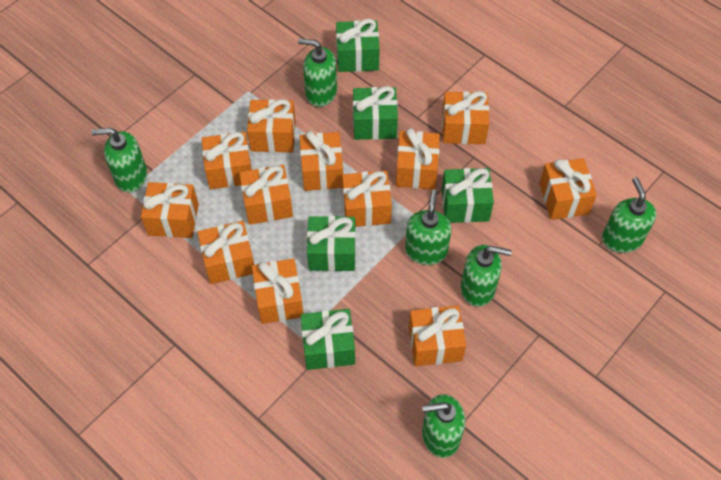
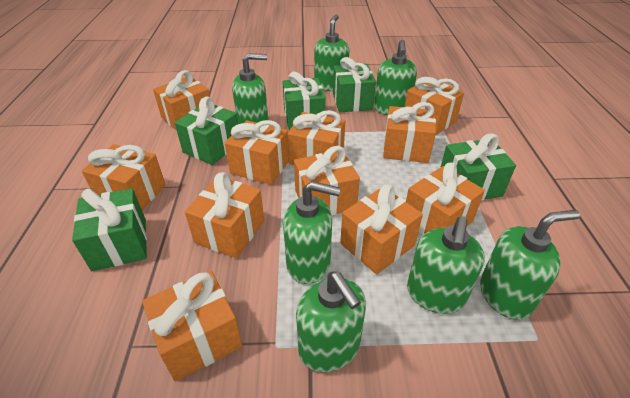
green soap dispenser: 6 -> 7
orange gift: 12 -> 11

